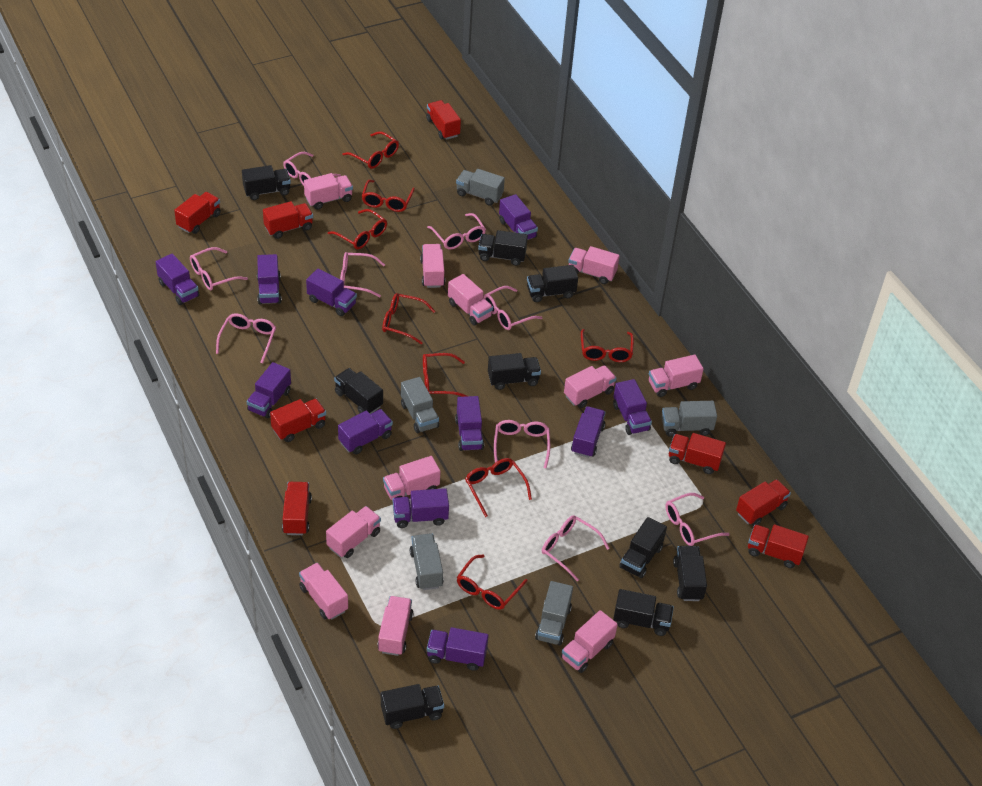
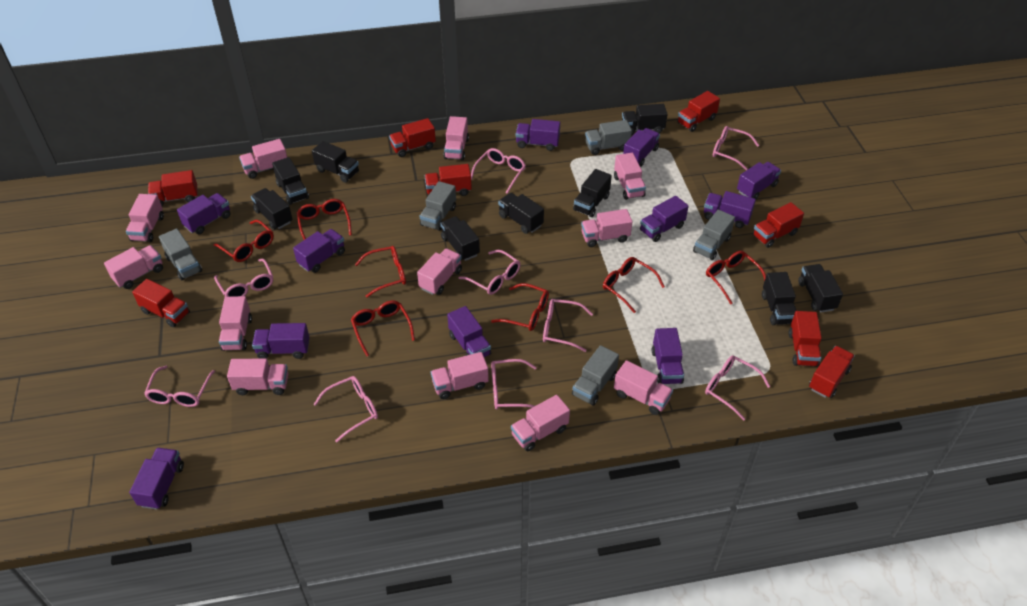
pink truck: 11 -> 12
red glasses: 8 -> 7

